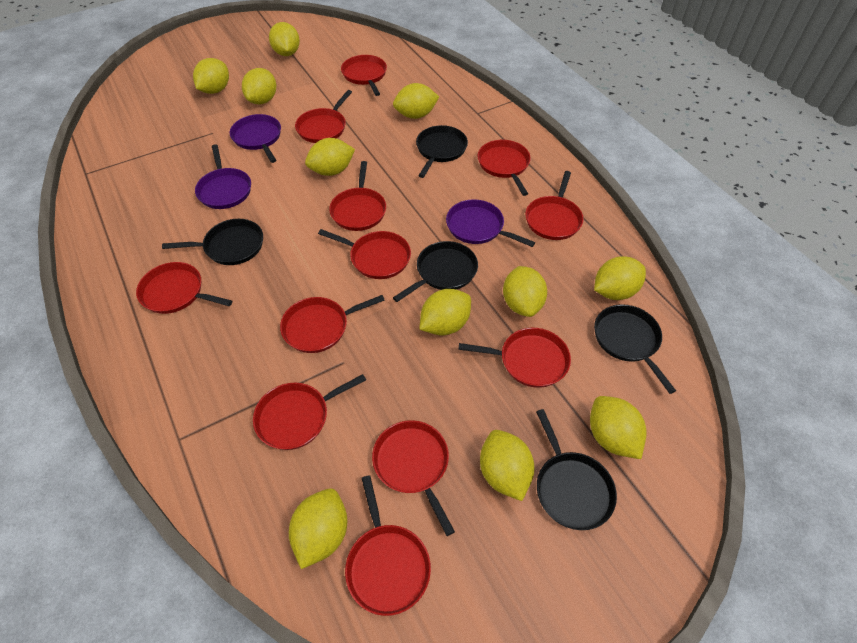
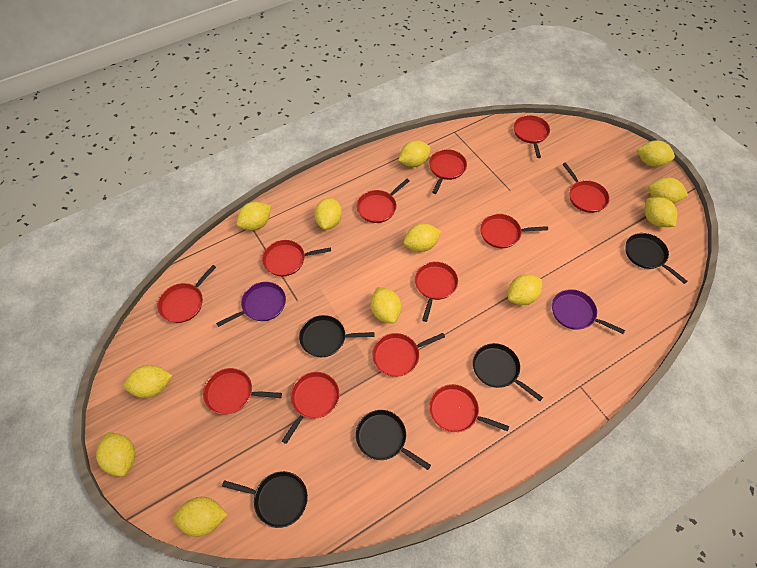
purple pan: 3 -> 2
yellow lemon: 11 -> 12

